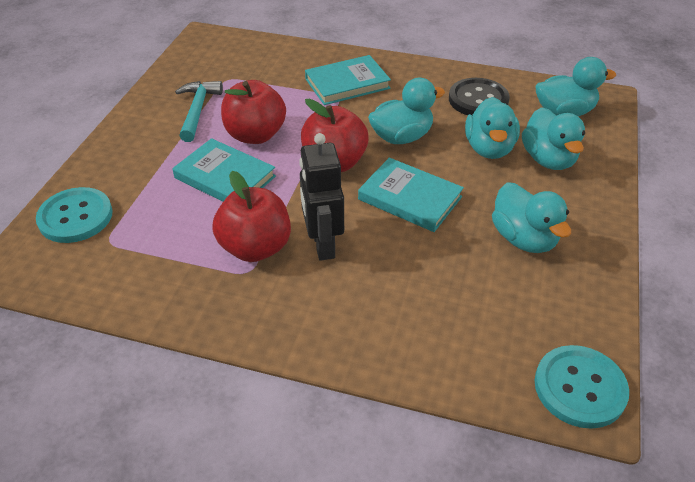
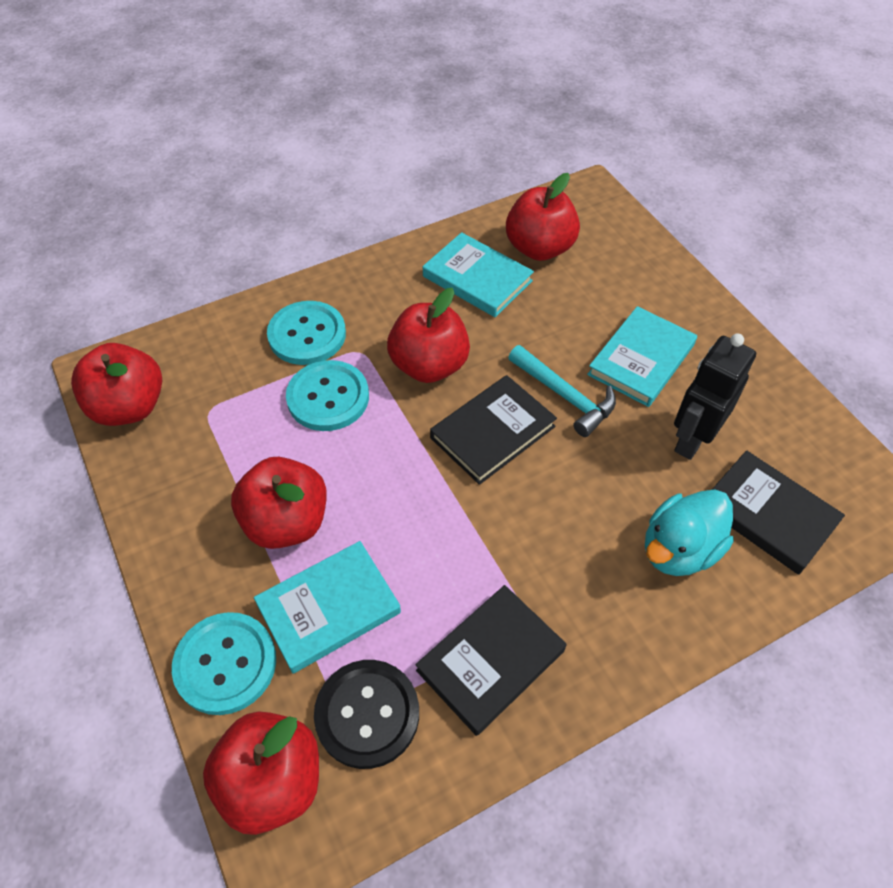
black book: 0 -> 3
red apple: 3 -> 5
turquoise button: 2 -> 3
turquoise duck: 5 -> 1

